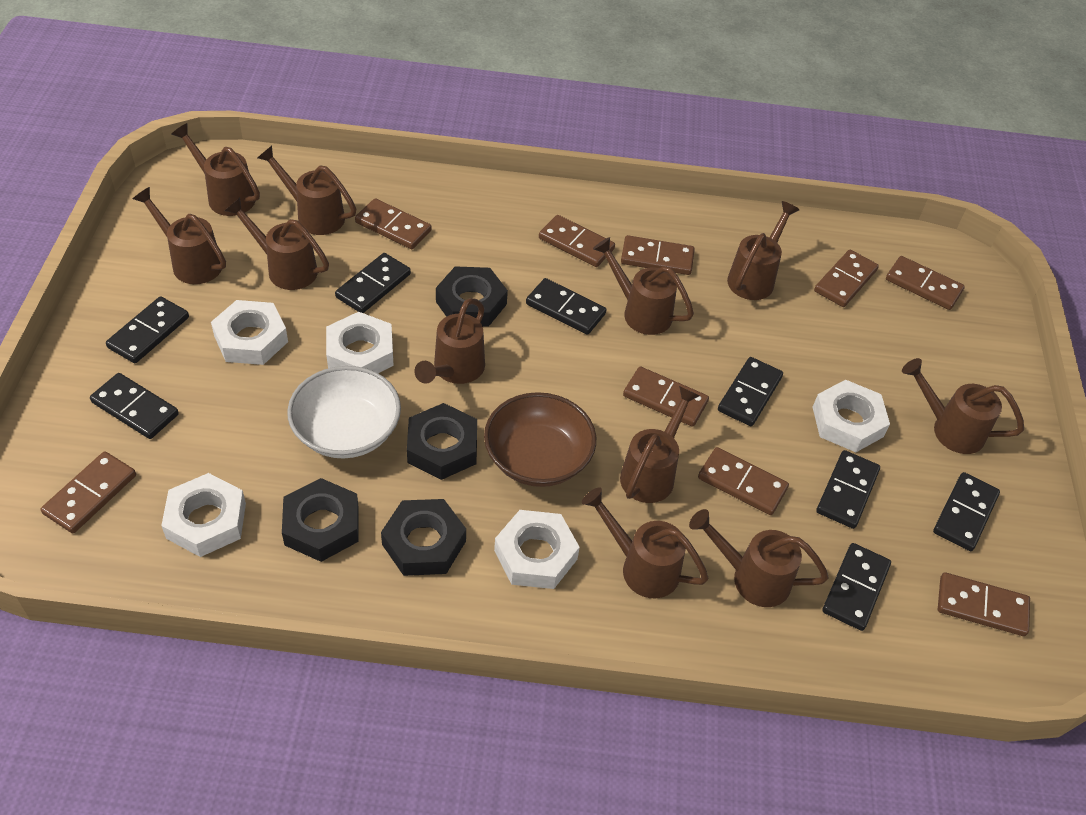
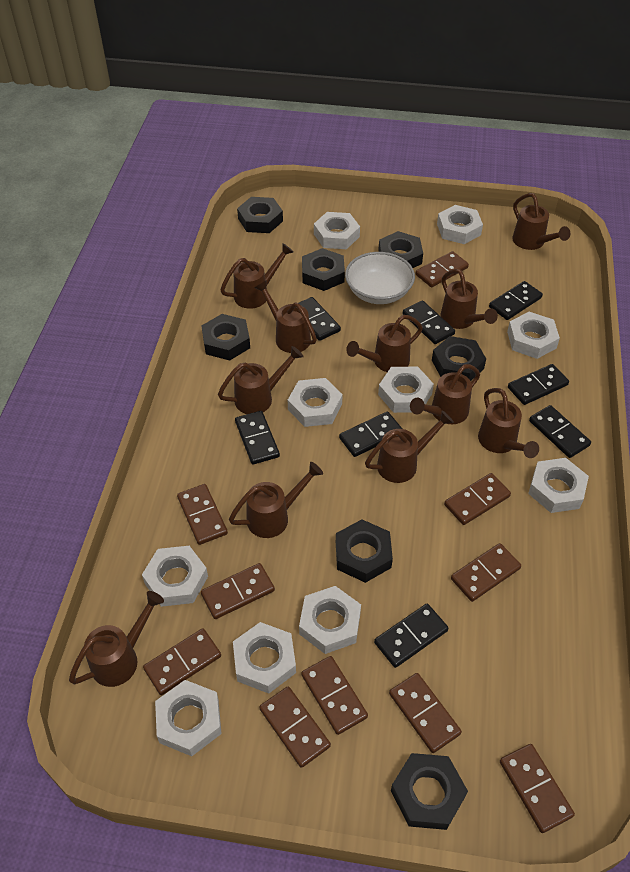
black nut: 4 -> 7
brown bowl: 1 -> 0
brown domino: 9 -> 10
white nut: 5 -> 10

